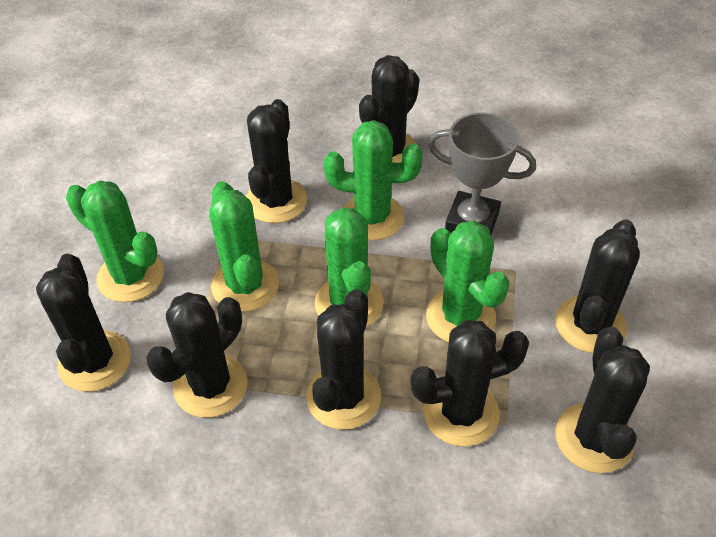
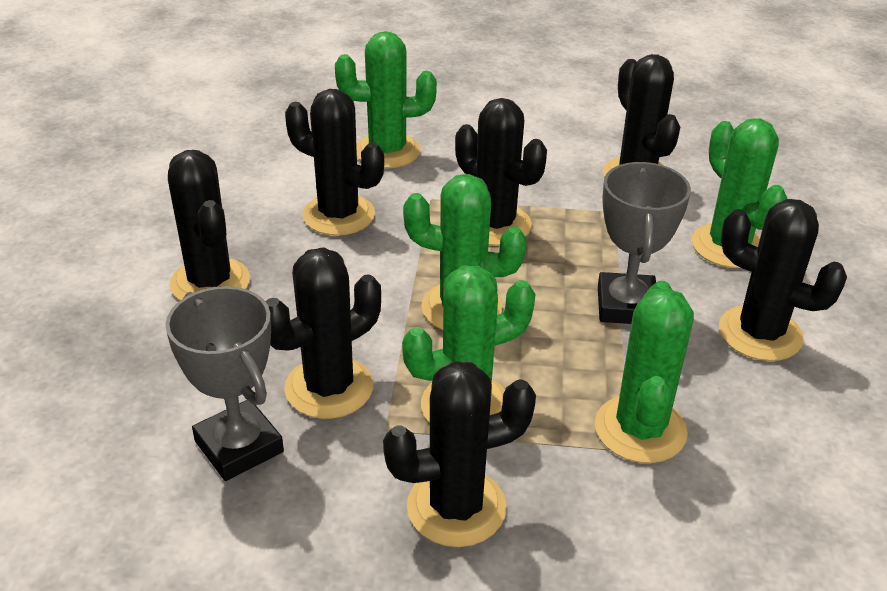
black cactus: 8 -> 7
grey trophy: 1 -> 2

